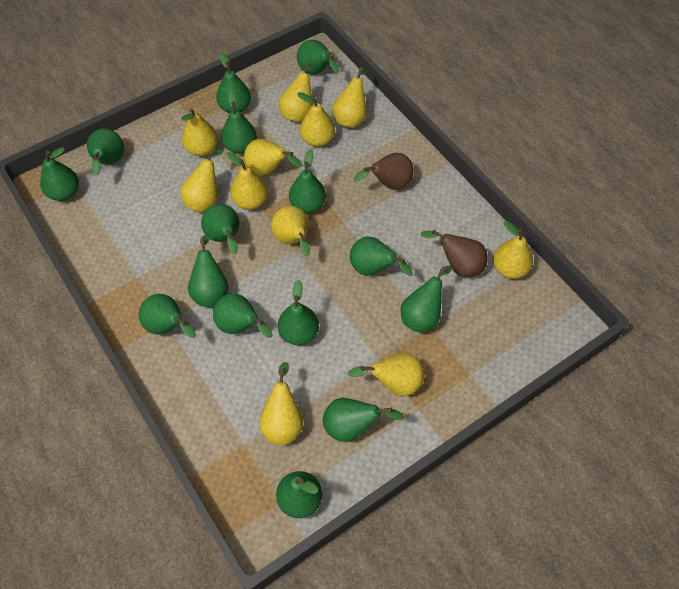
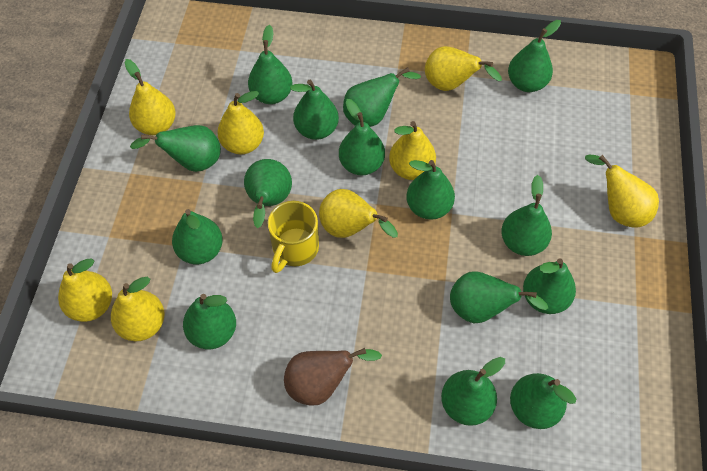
brown pear: 2 -> 1
yellow mug: 0 -> 1
yellow pear: 11 -> 8

